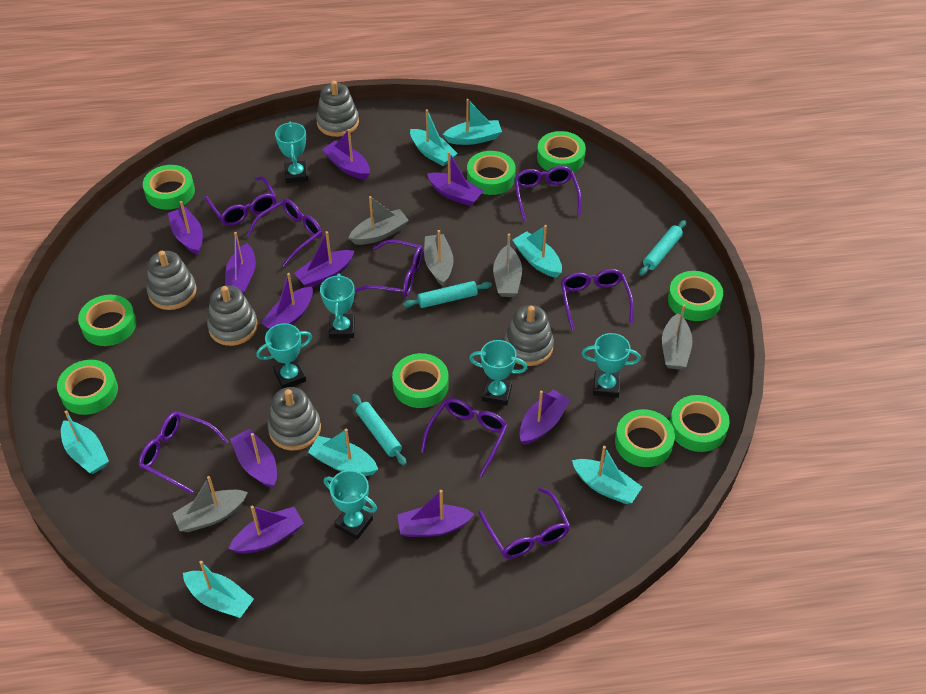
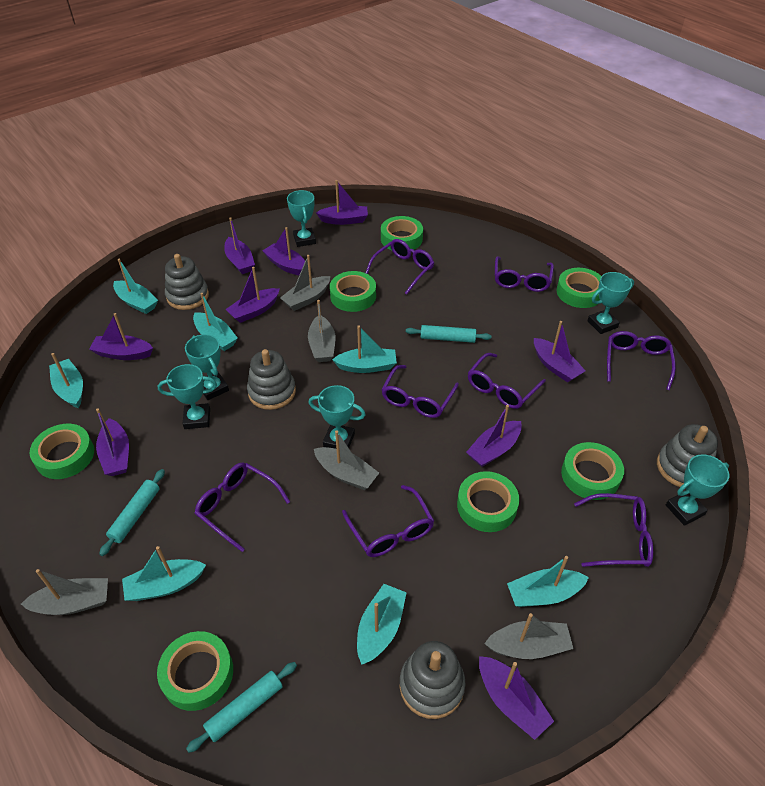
green tape: 9 -> 7
grey stacking toy: 5 -> 4
purple boat: 10 -> 9

